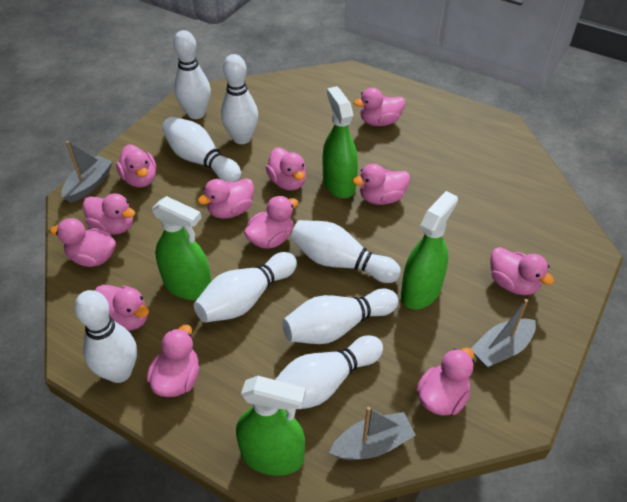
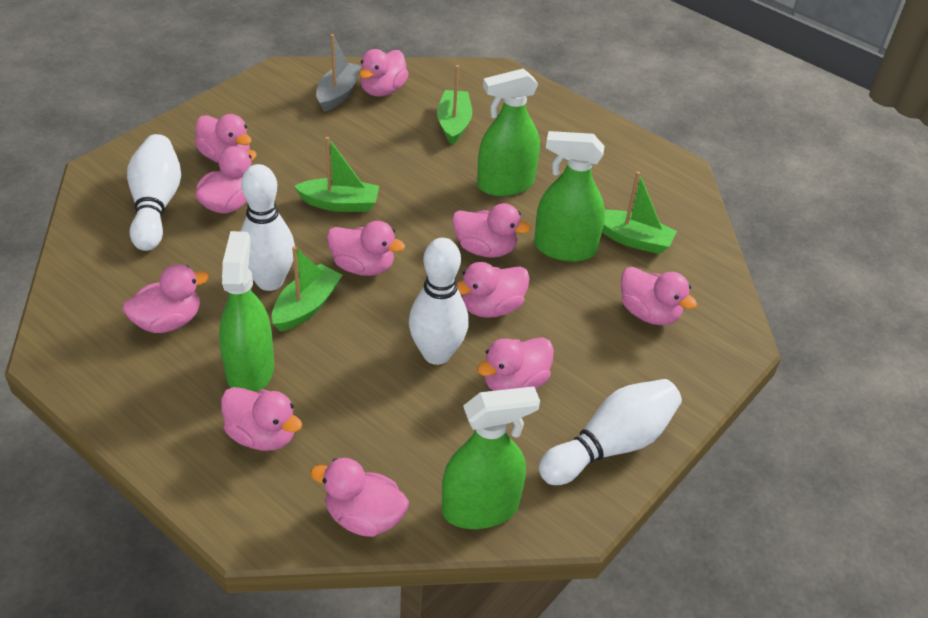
green boat: 0 -> 4
grey boat: 3 -> 1
pink duck: 12 -> 11
white bowling pin: 8 -> 4

